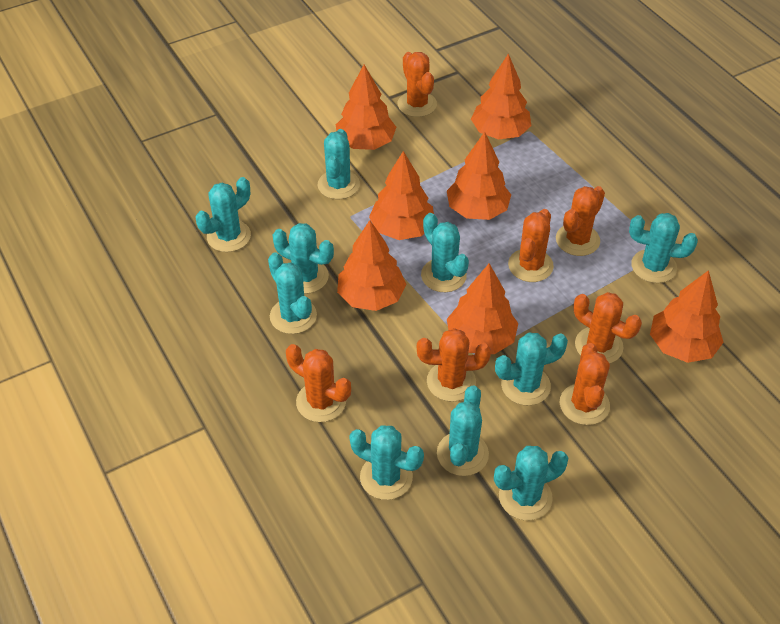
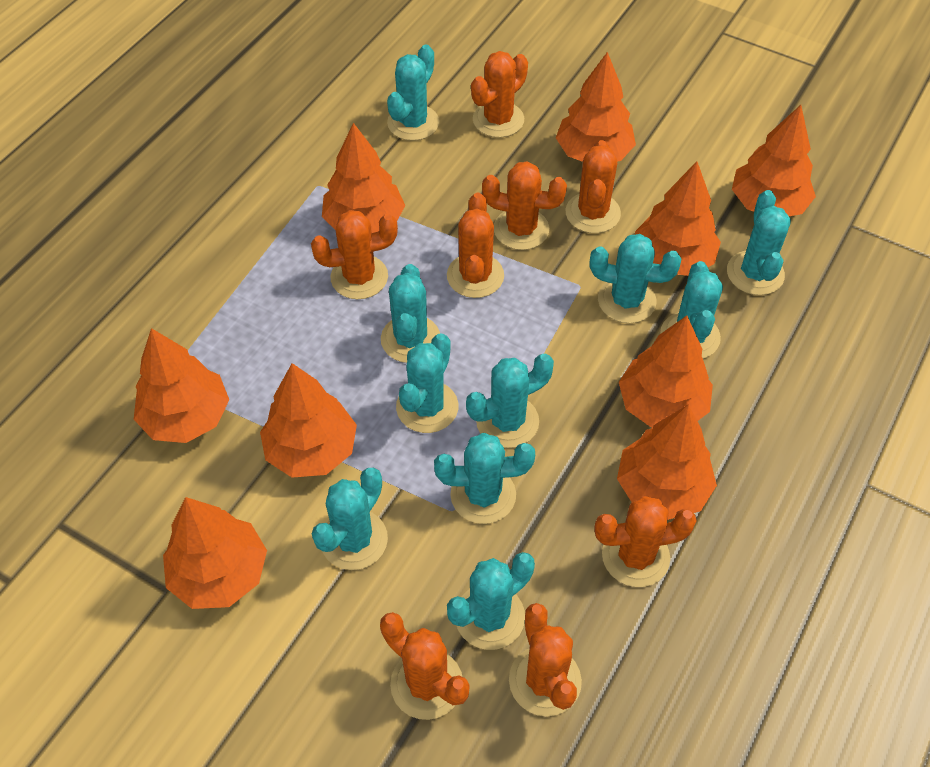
orange cactus: 7 -> 8
orange tree: 7 -> 9

